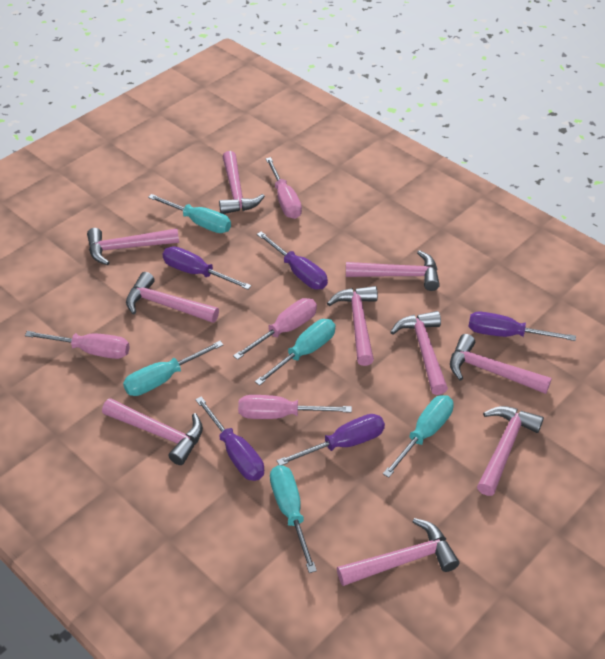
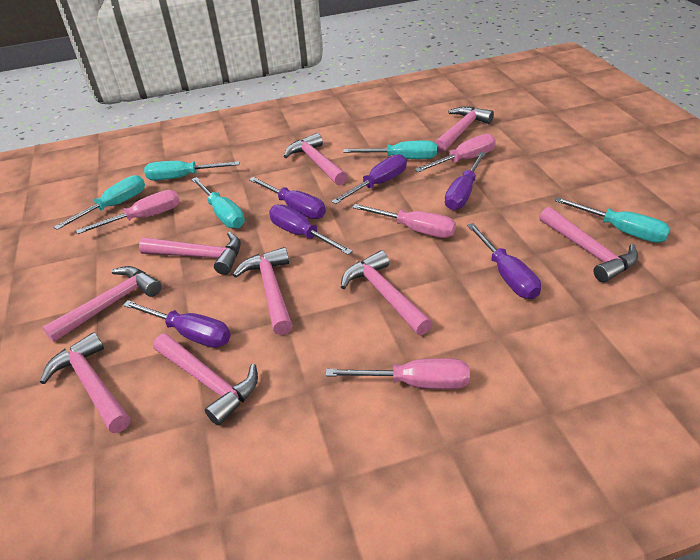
pink hammer: 10 -> 9
purple screwdriver: 5 -> 6

